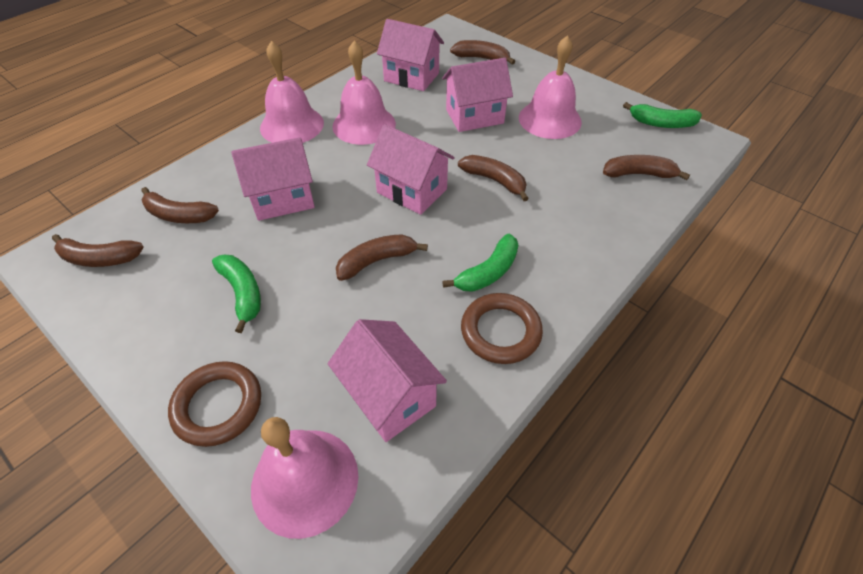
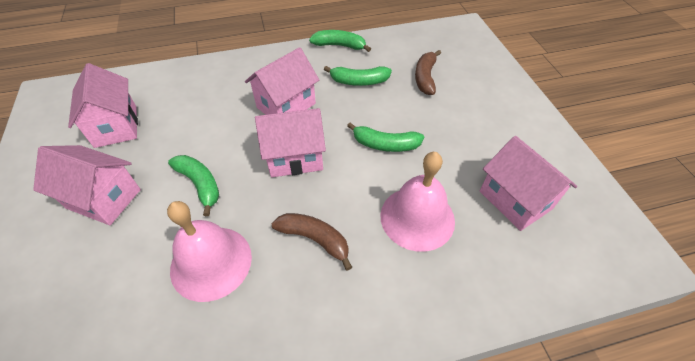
brown banana: 6 -> 2
brown ring: 2 -> 0
green banana: 3 -> 4
pink bell: 4 -> 2

